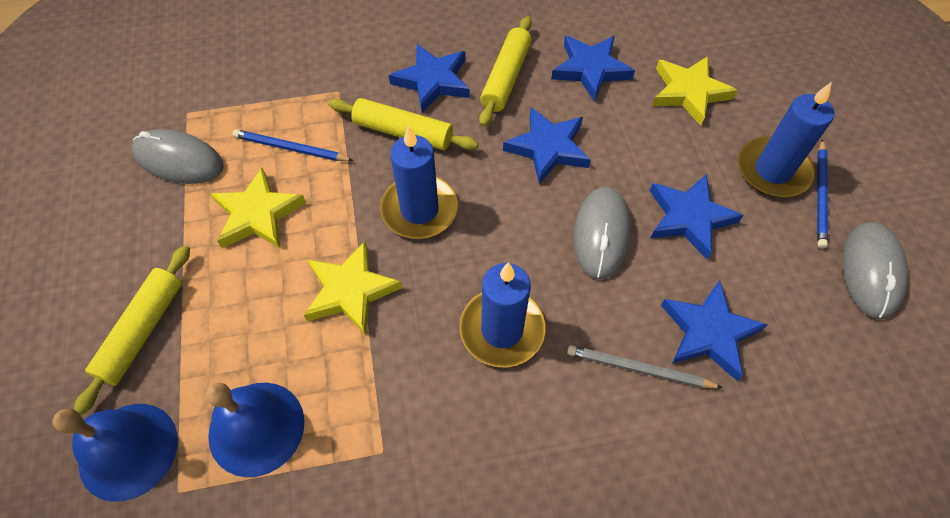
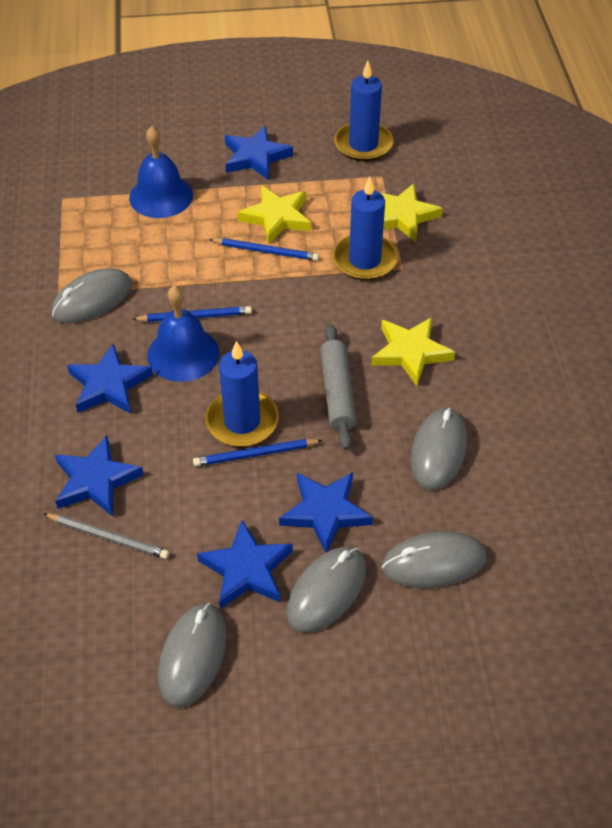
blue pencil: 2 -> 3
grey mouse: 3 -> 5
grey rolling pin: 0 -> 1
yellow rolling pin: 3 -> 0

